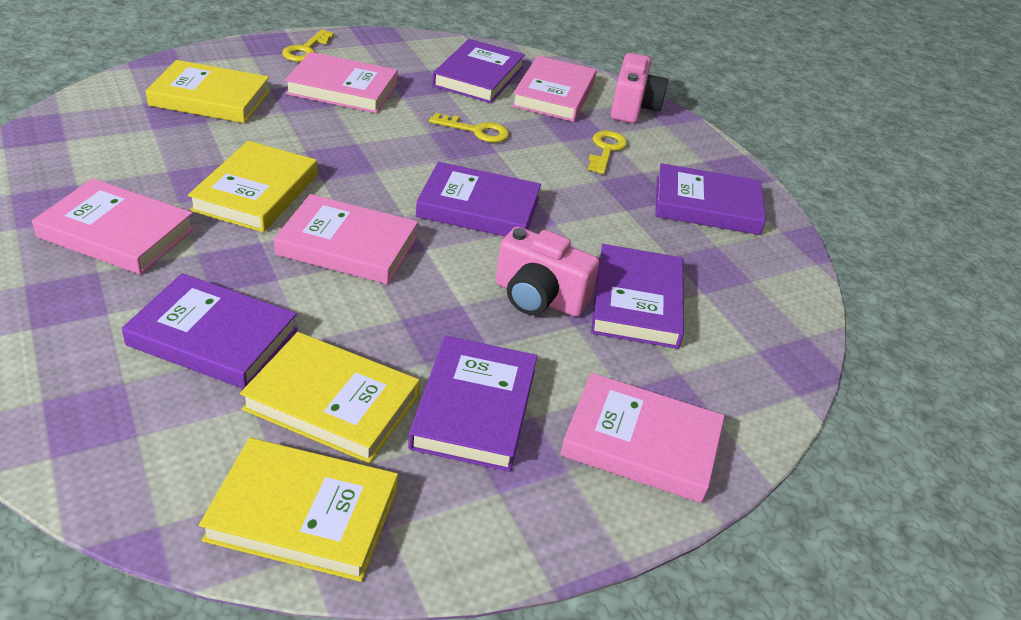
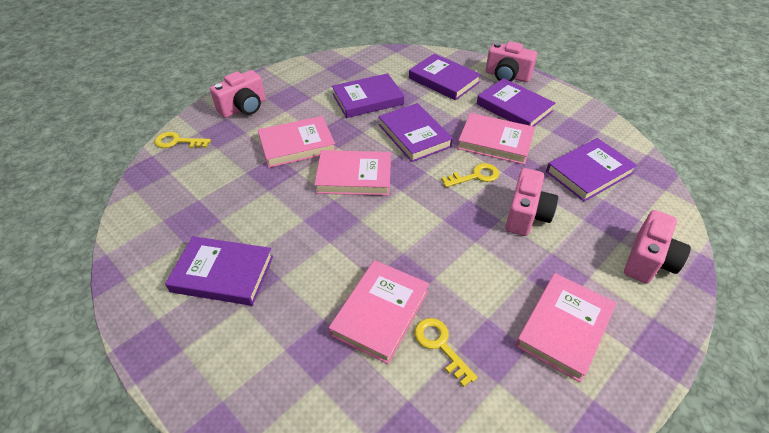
pink camera: 2 -> 4
yellow book: 4 -> 0

